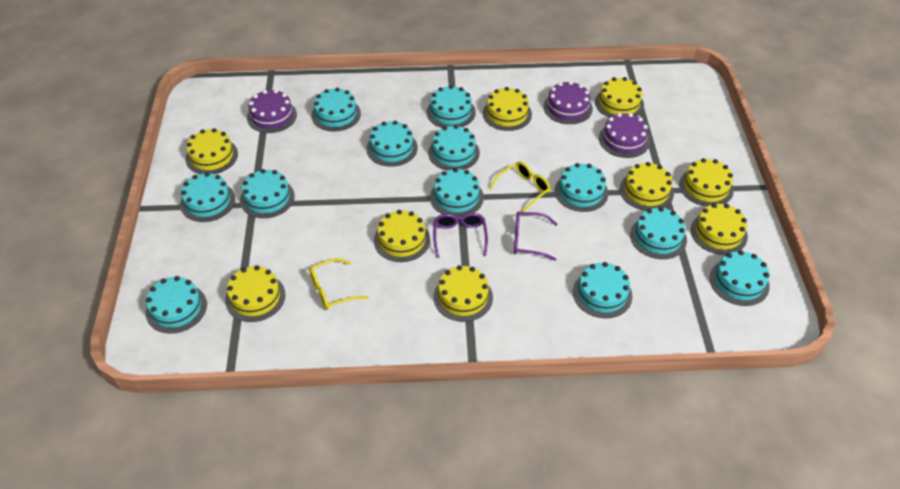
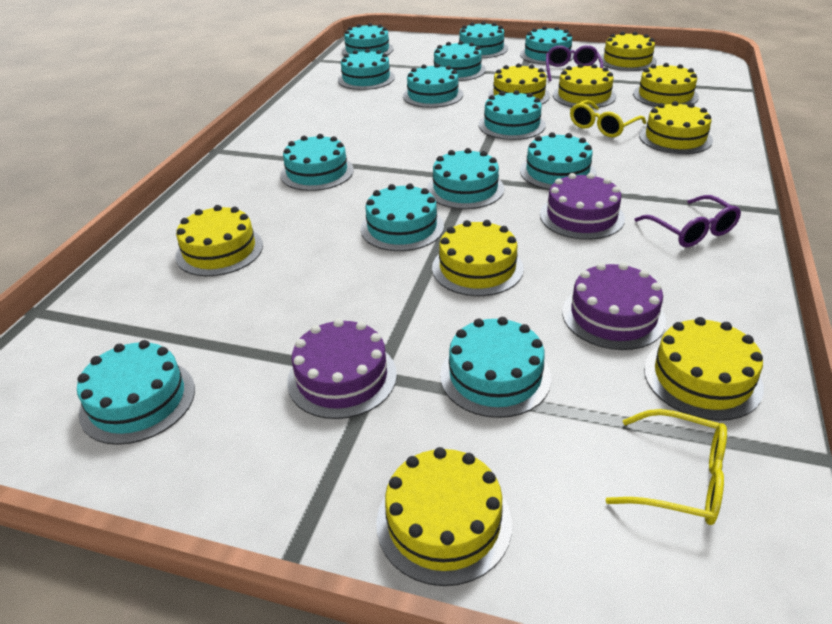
turquoise cake: 12 -> 13

